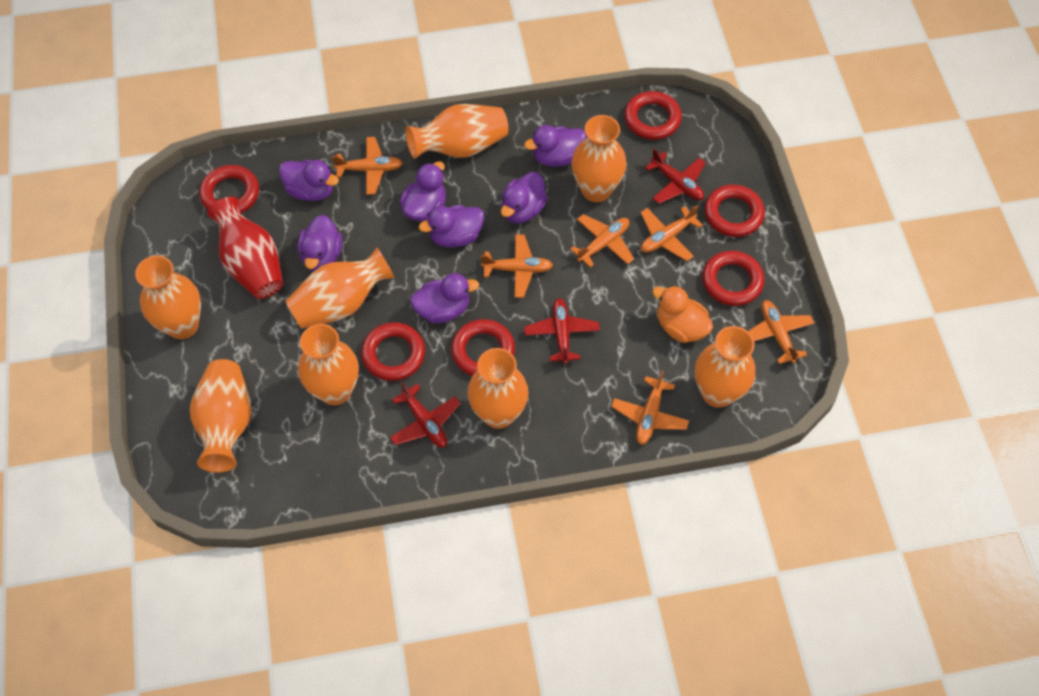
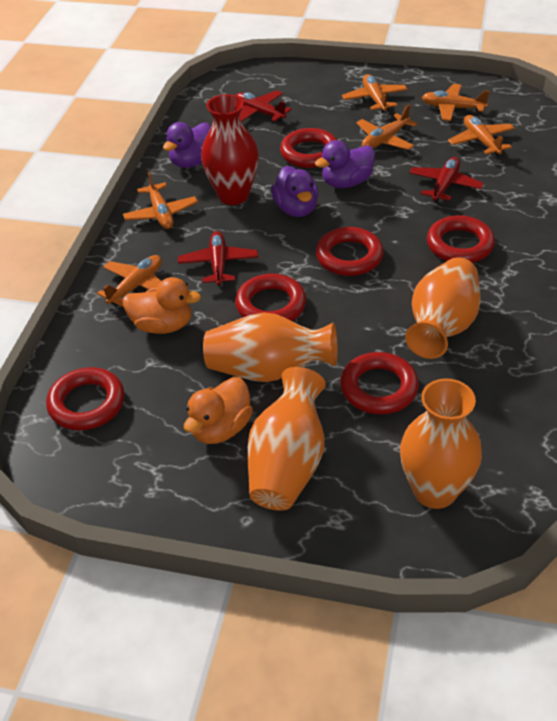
orange duck: 1 -> 2
orange vase: 8 -> 4
purple duck: 7 -> 3

